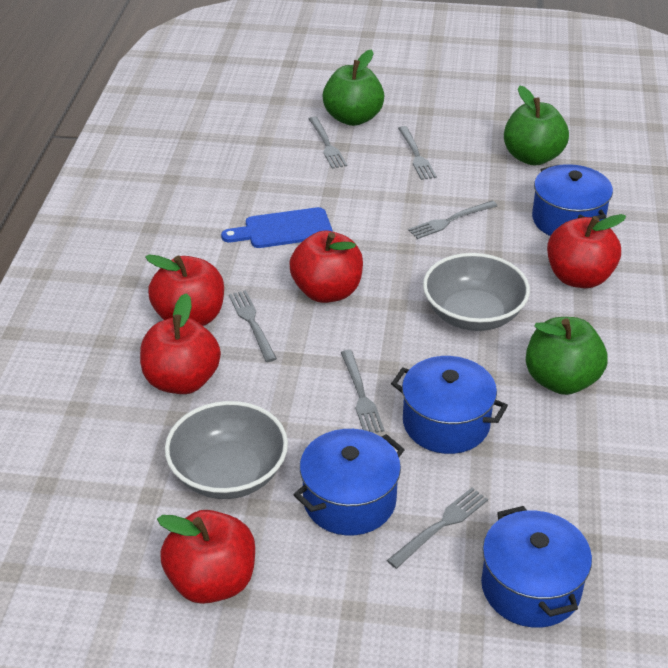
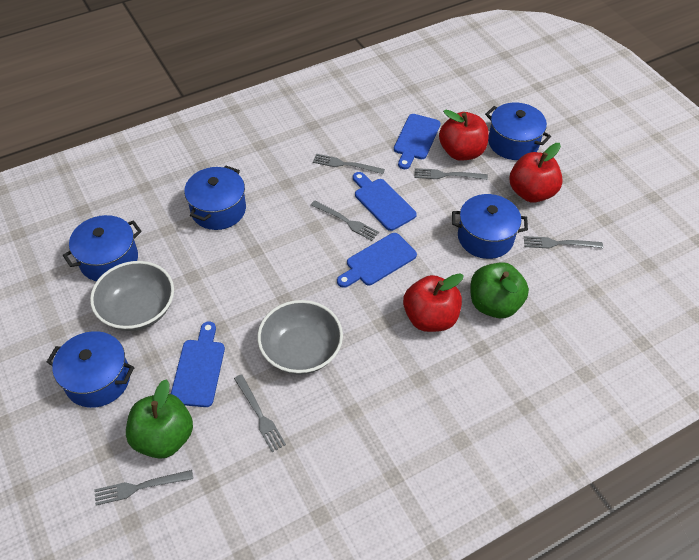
blue cutting board: 1 -> 4
blue pot: 4 -> 5
green apple: 3 -> 2
red apple: 5 -> 3

